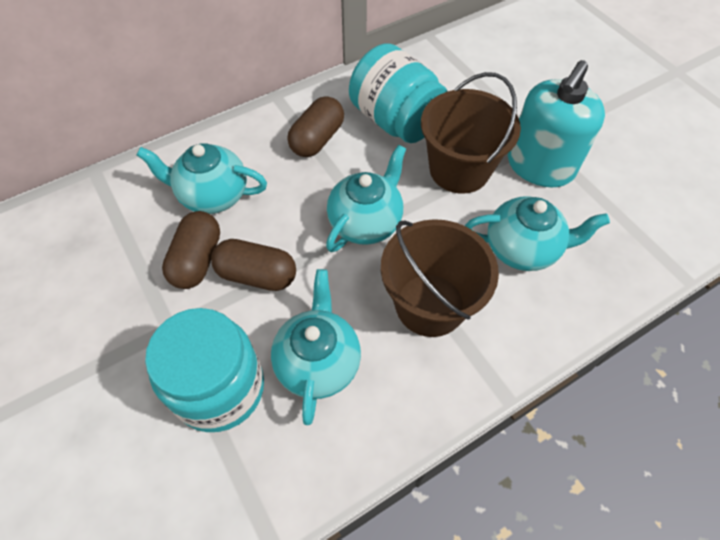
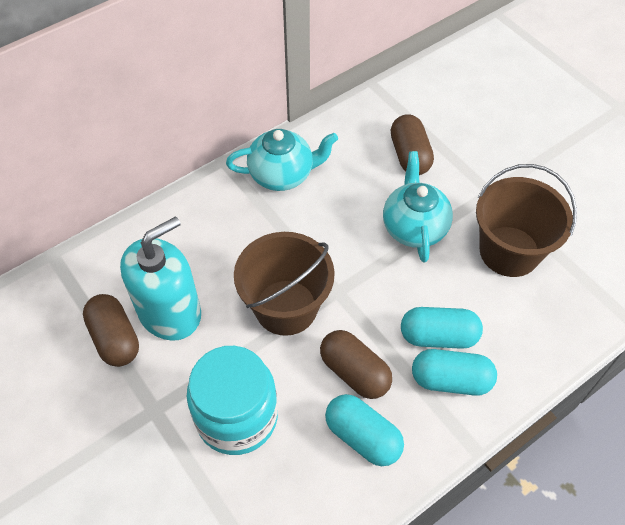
turquoise capsule: 0 -> 3
turquoise jar: 2 -> 1
turquoise teapot: 4 -> 2

